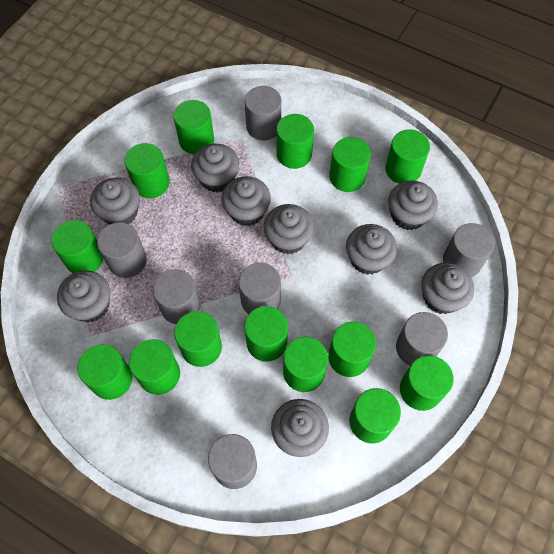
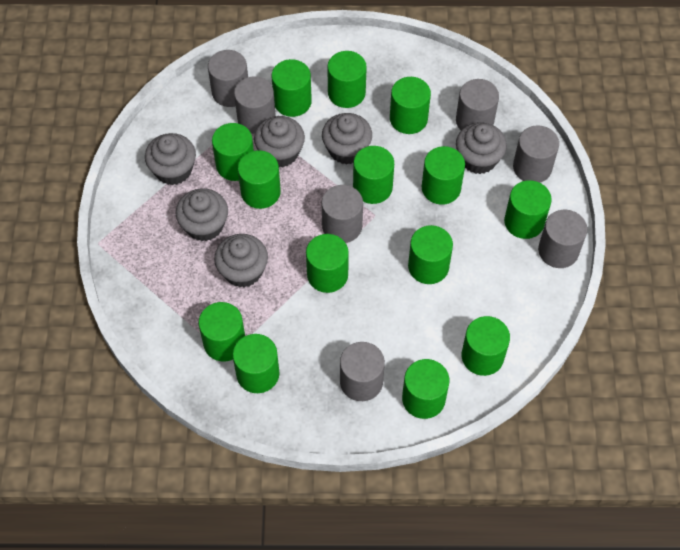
grey cupcake: 9 -> 6

